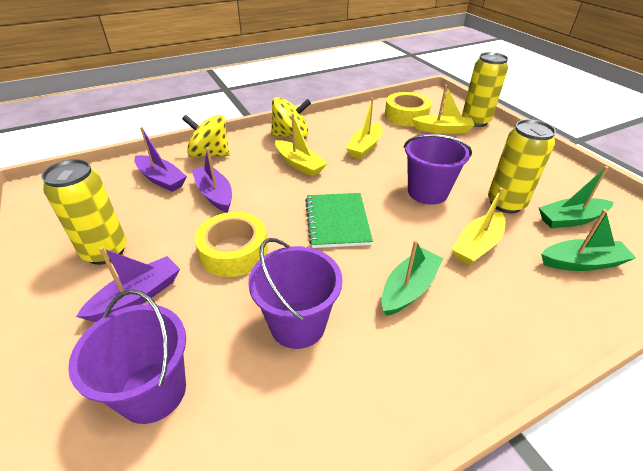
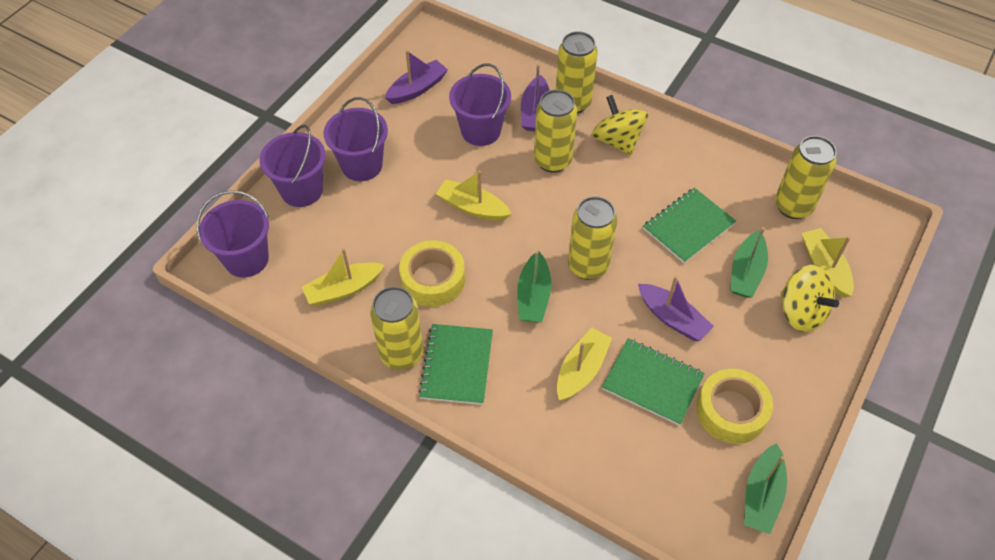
green notebook: 1 -> 3
purple bucket: 3 -> 4
yellow can: 3 -> 5

